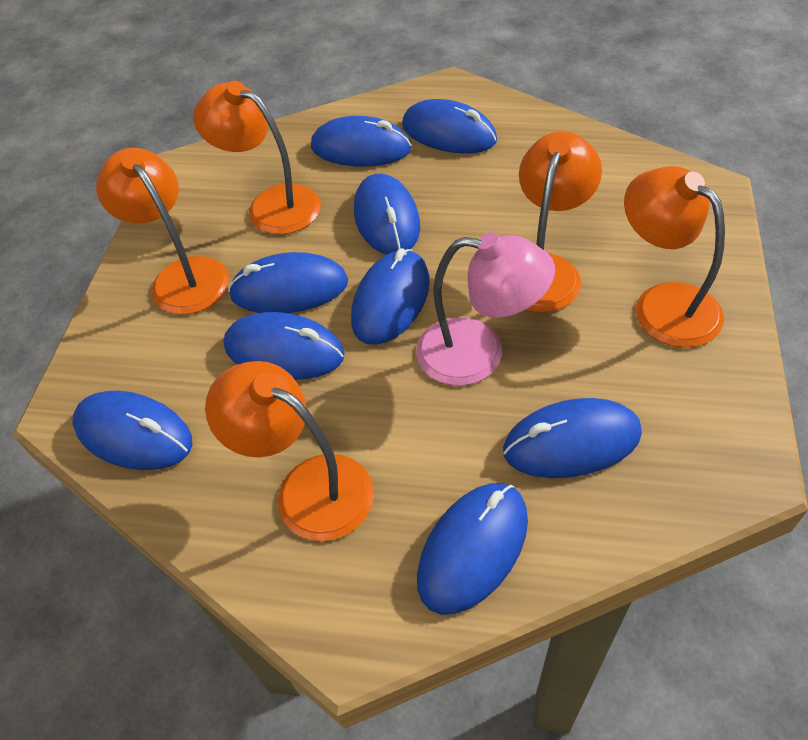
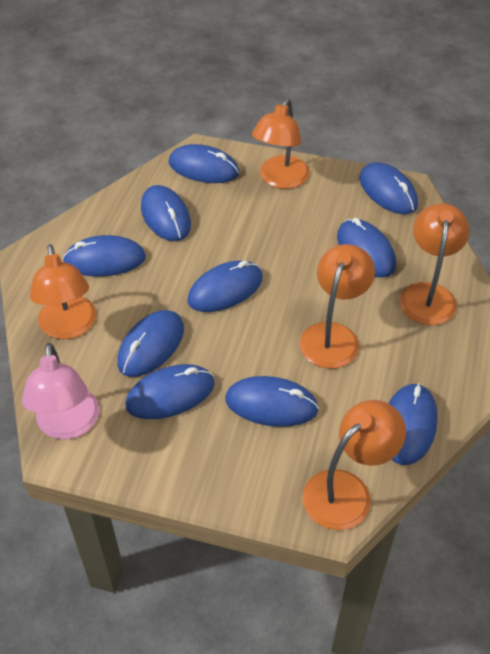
blue mouse: 9 -> 10

